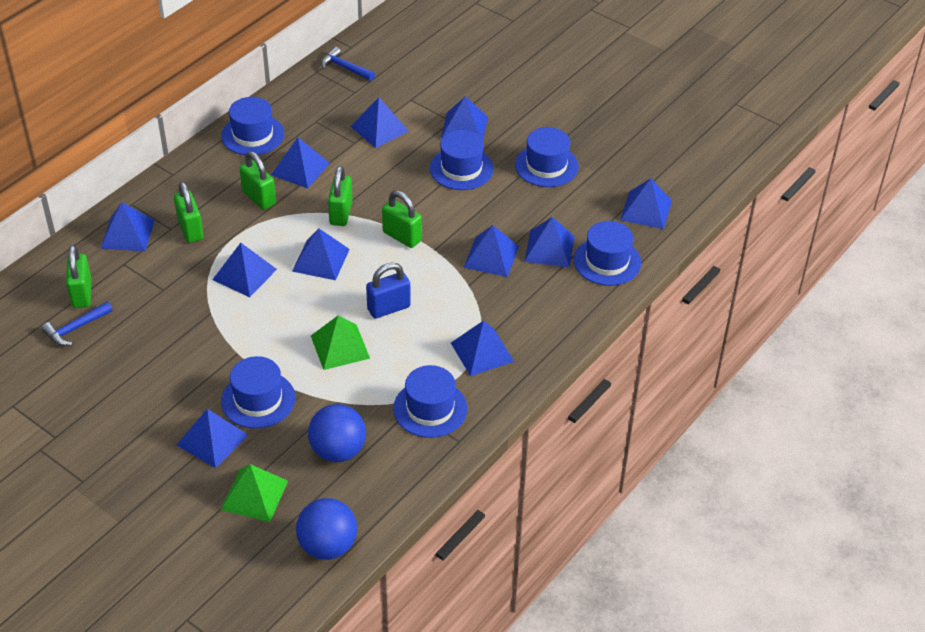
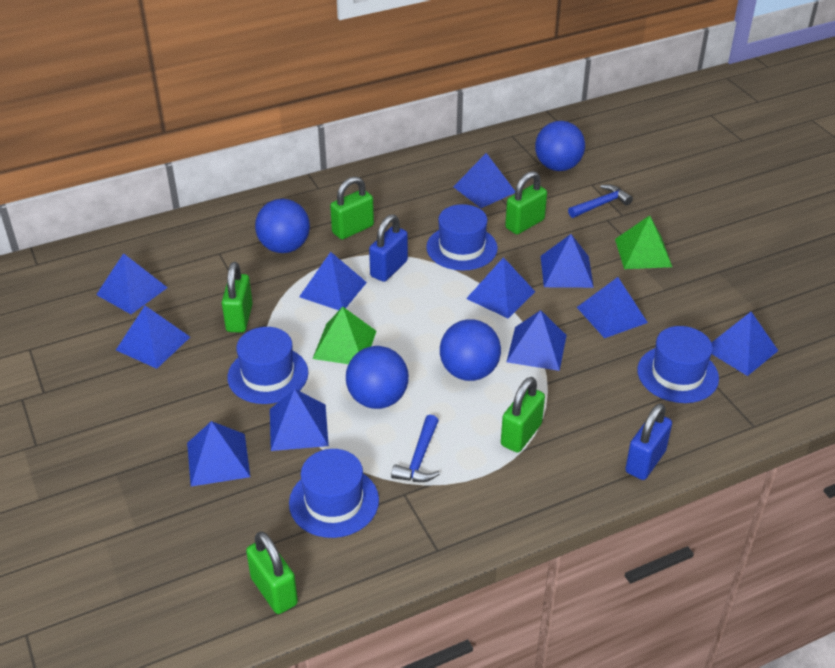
blue ball: 2 -> 4
blue hat: 6 -> 4
blue padlock: 1 -> 2

